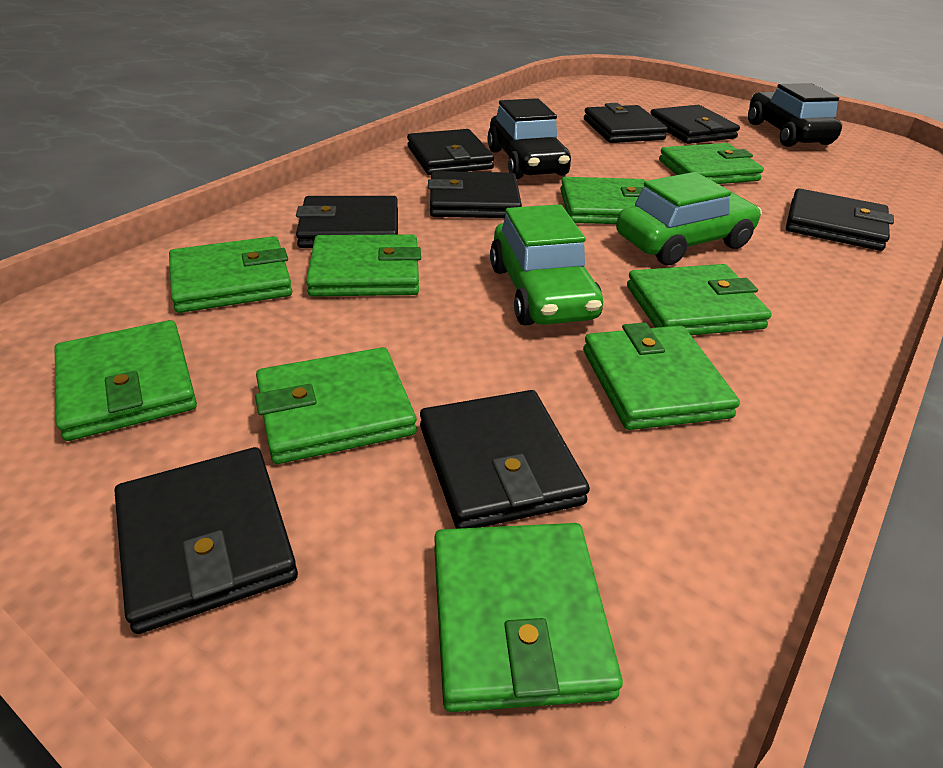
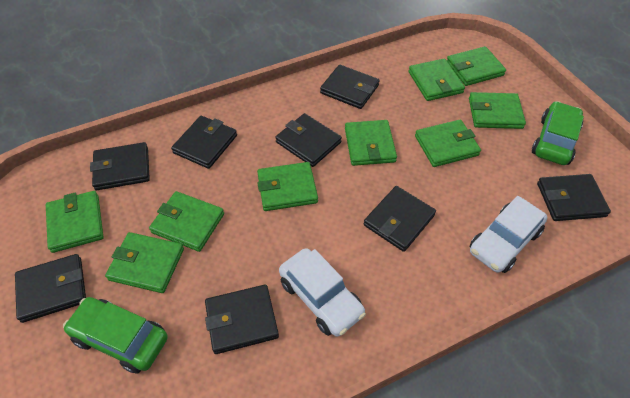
black car: 2 -> 0
white car: 0 -> 2

